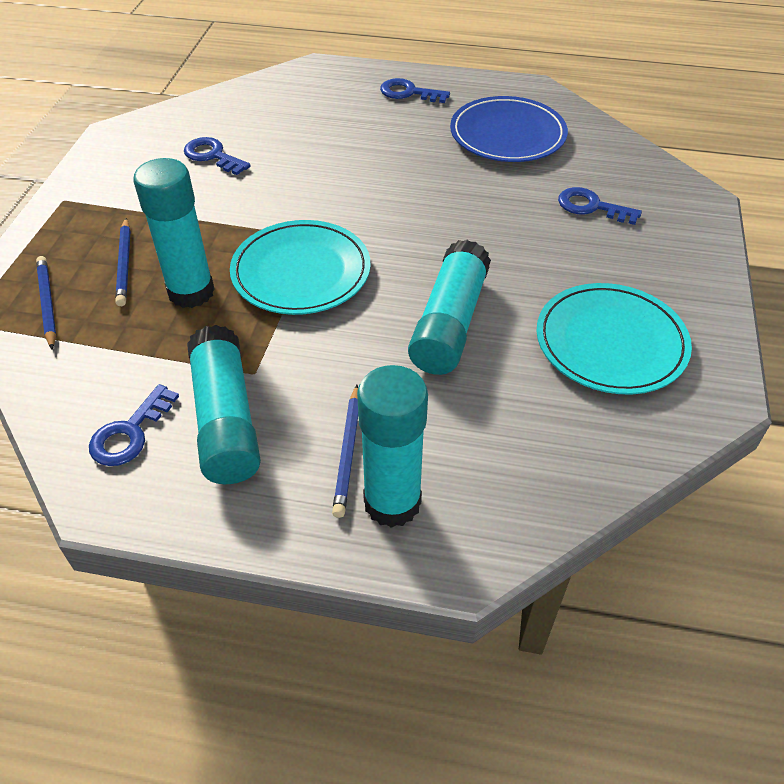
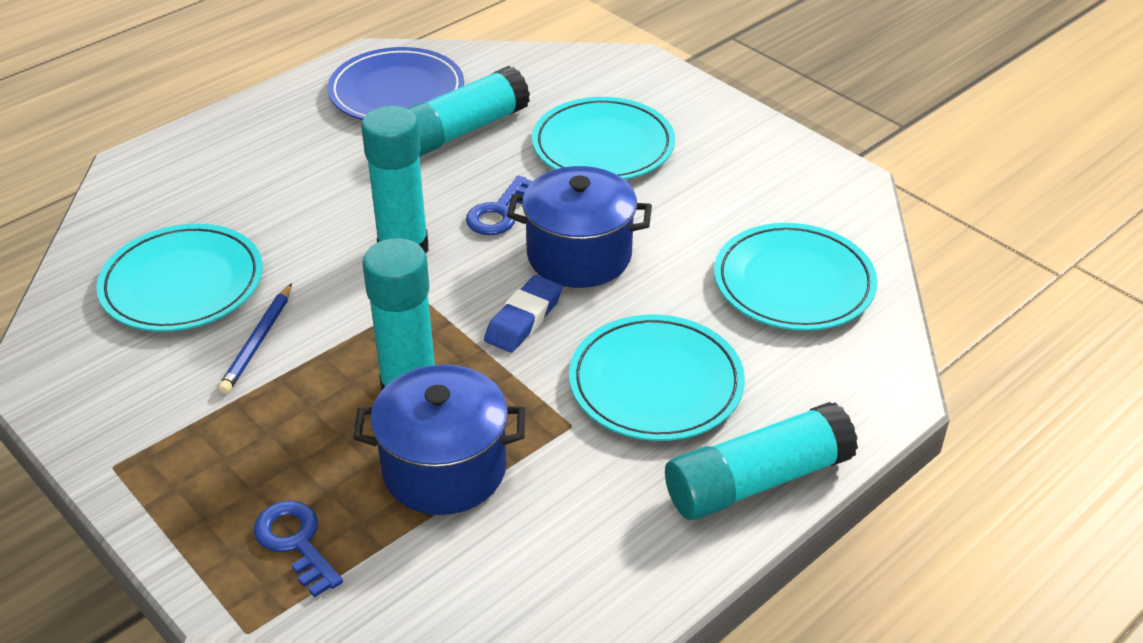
blue eraser: 0 -> 1
blue key: 4 -> 2
blue pencil: 3 -> 1
blue pot: 0 -> 2
turquoise plate: 2 -> 4

